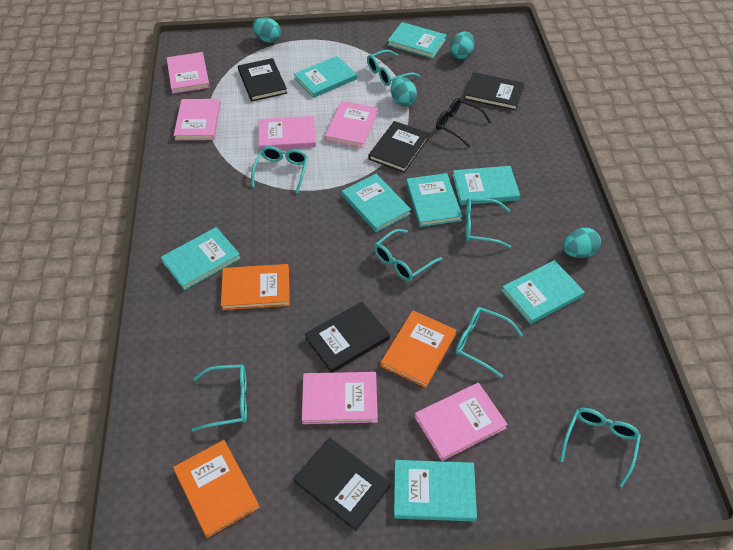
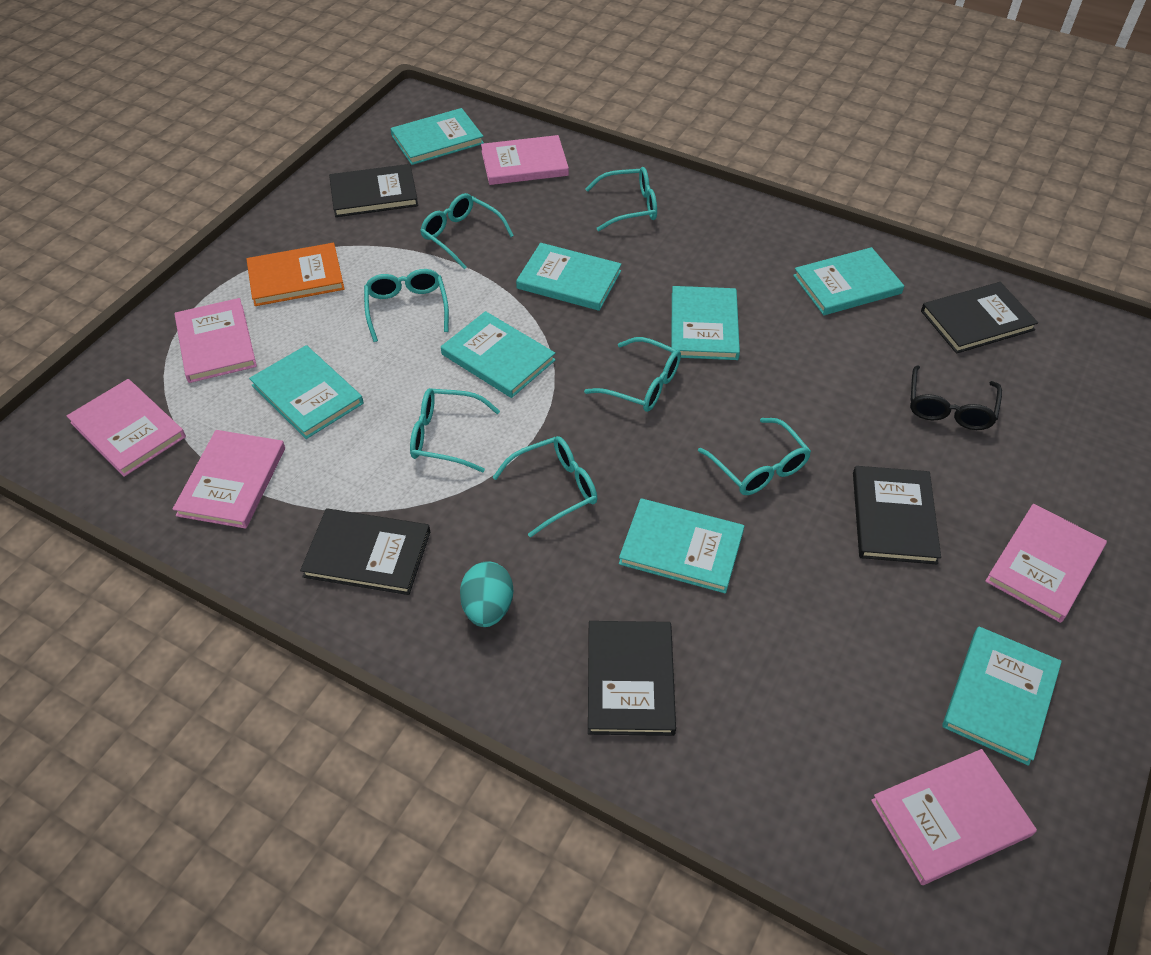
orange book: 3 -> 1
turquoise egg: 4 -> 1

